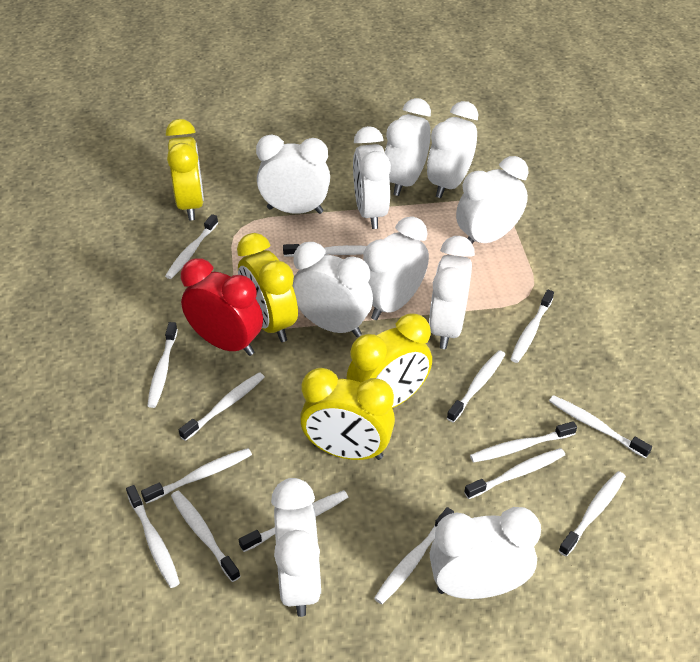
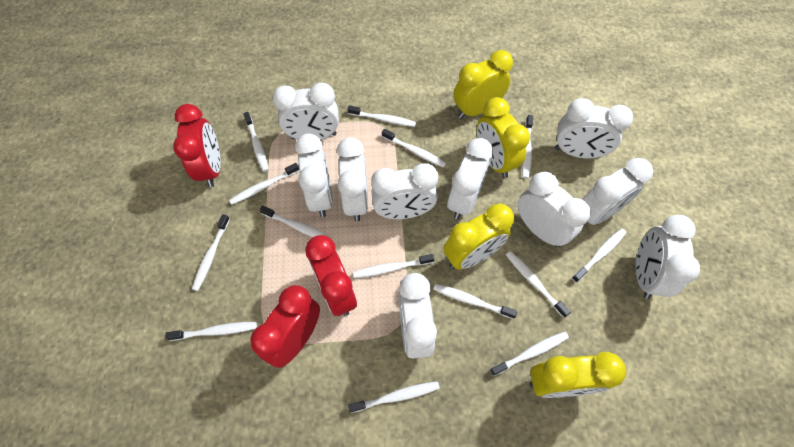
red clock: 1 -> 3
white toothbrush: 15 -> 14

